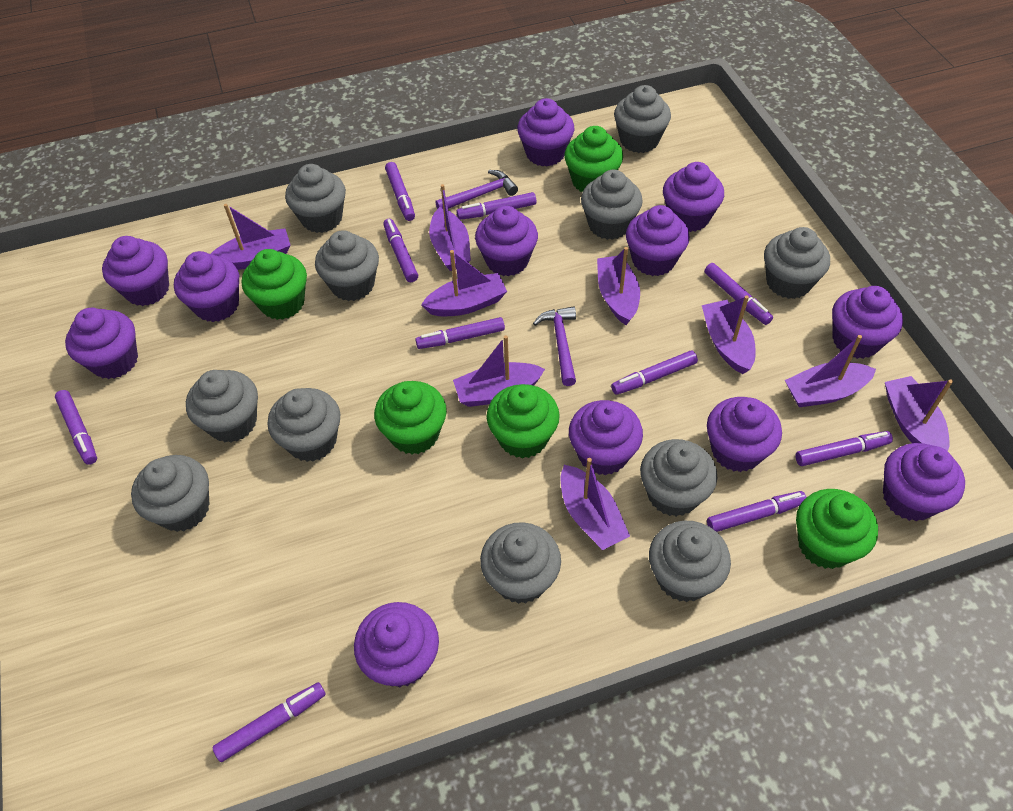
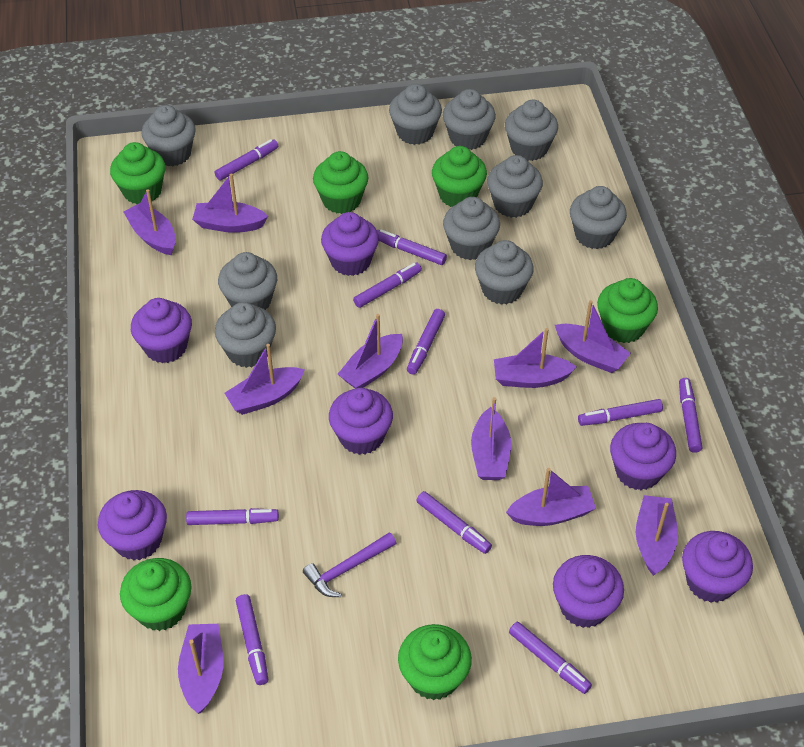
green cupcake: 5 -> 6
grey cupcake: 11 -> 10
purple boat: 9 -> 10
purple cupcake: 12 -> 7
purple hammer: 2 -> 1

